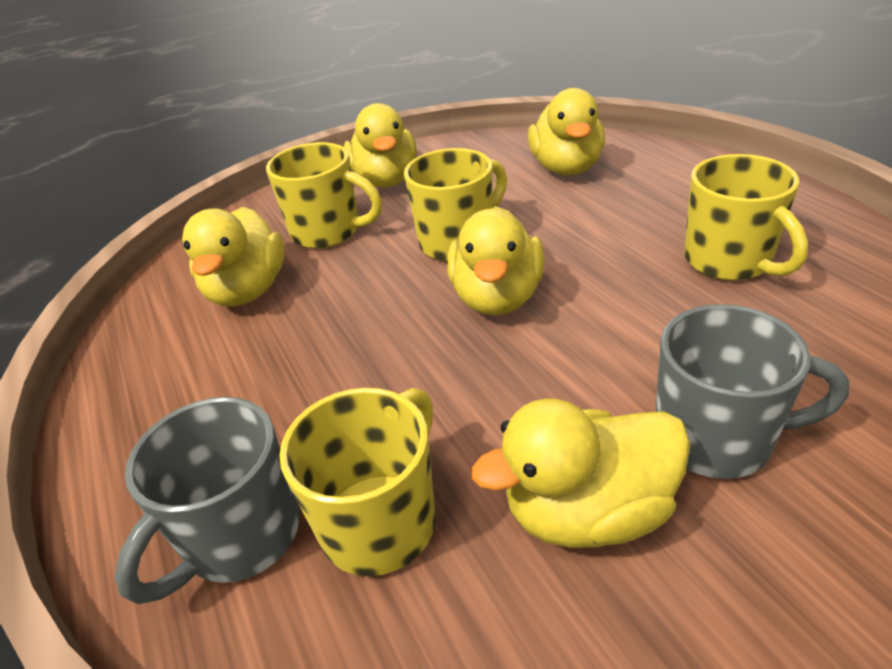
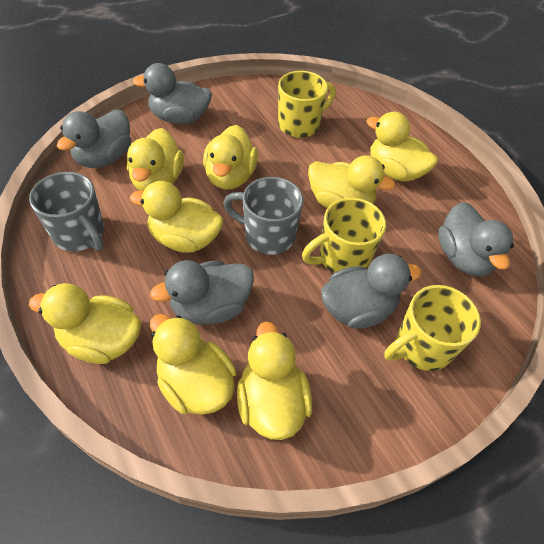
grey duck: 0 -> 5
yellow duck: 5 -> 8
yellow mug: 4 -> 3

